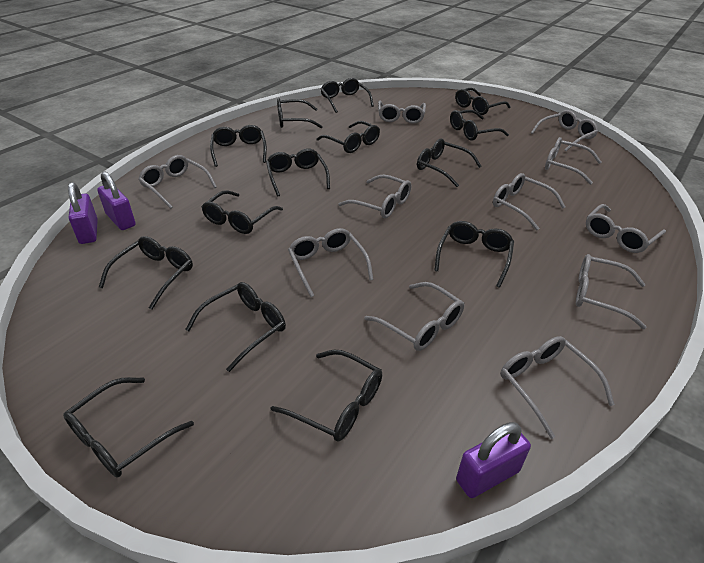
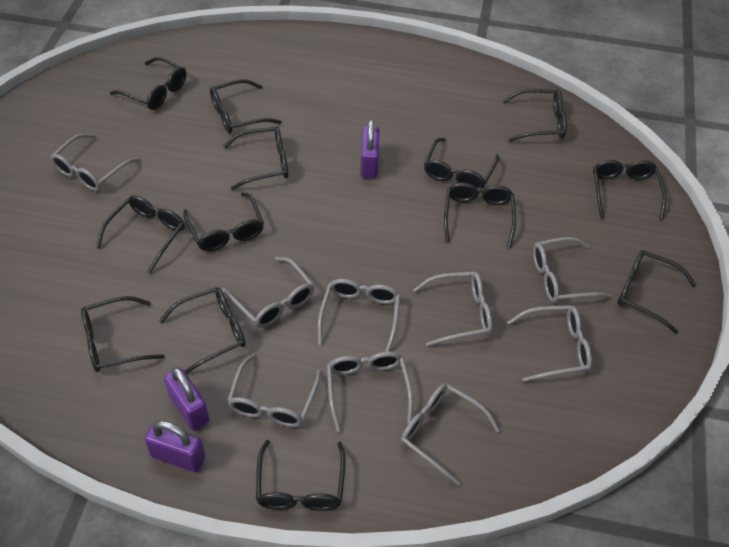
black glasses: 14 -> 13
grey glasses: 11 -> 9

